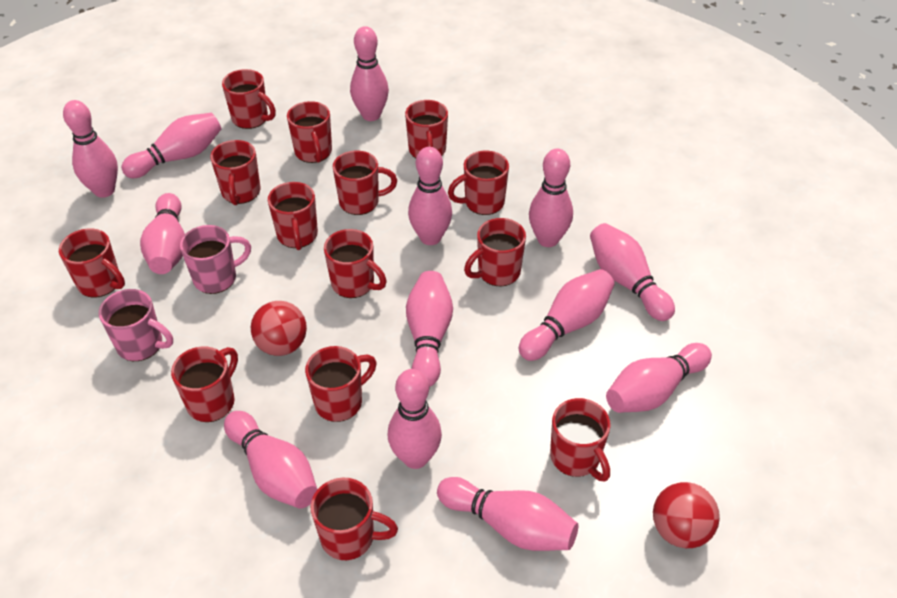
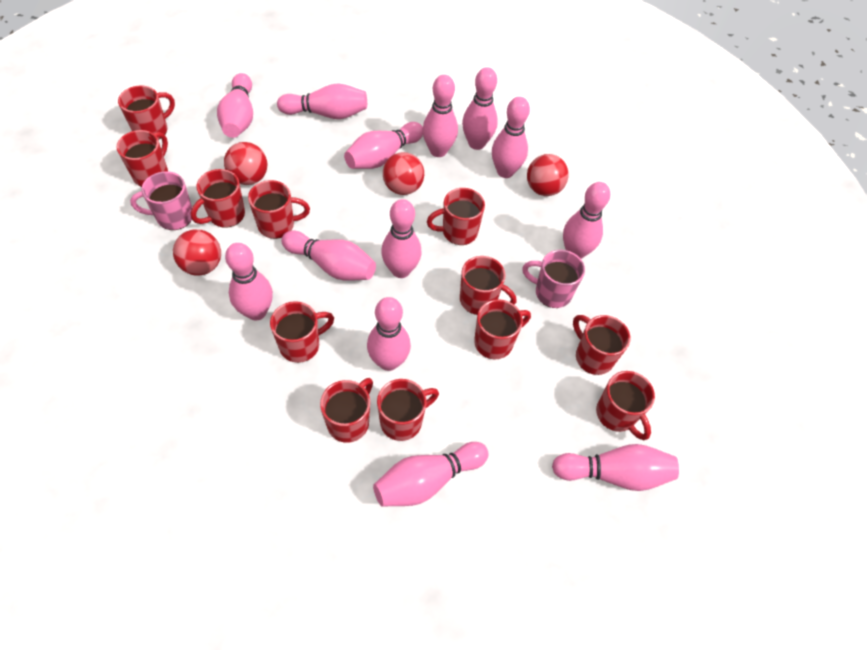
red ball: 2 -> 4
red mug: 14 -> 12

